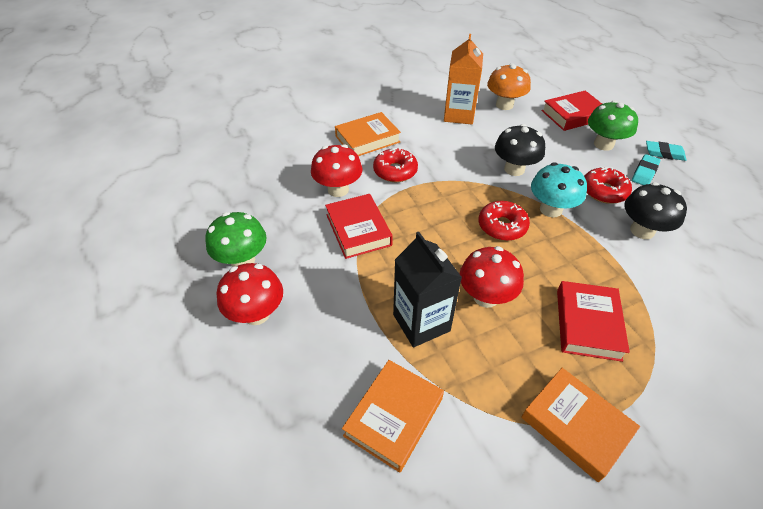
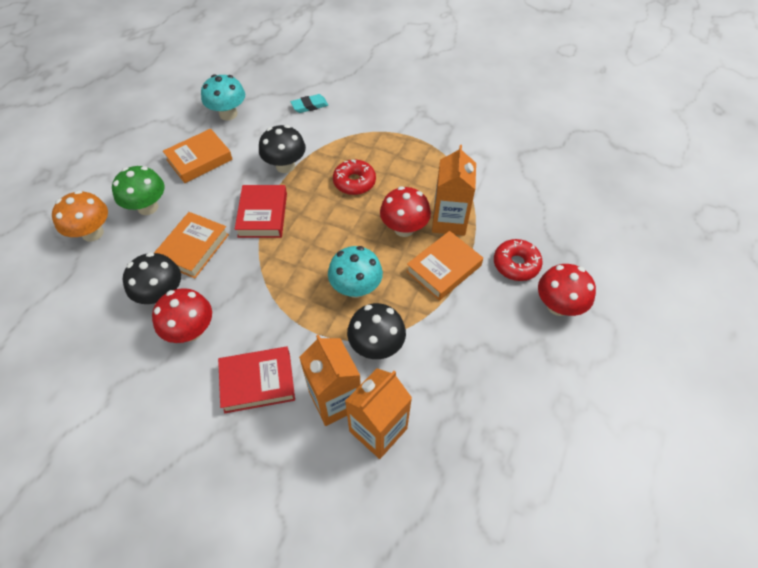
black carton: 1 -> 0
black mushroom: 2 -> 3
green mushroom: 2 -> 1
orange carton: 1 -> 3
red book: 3 -> 2
red donut: 3 -> 2
turquoise eraser: 2 -> 1
turquoise mushroom: 1 -> 2

